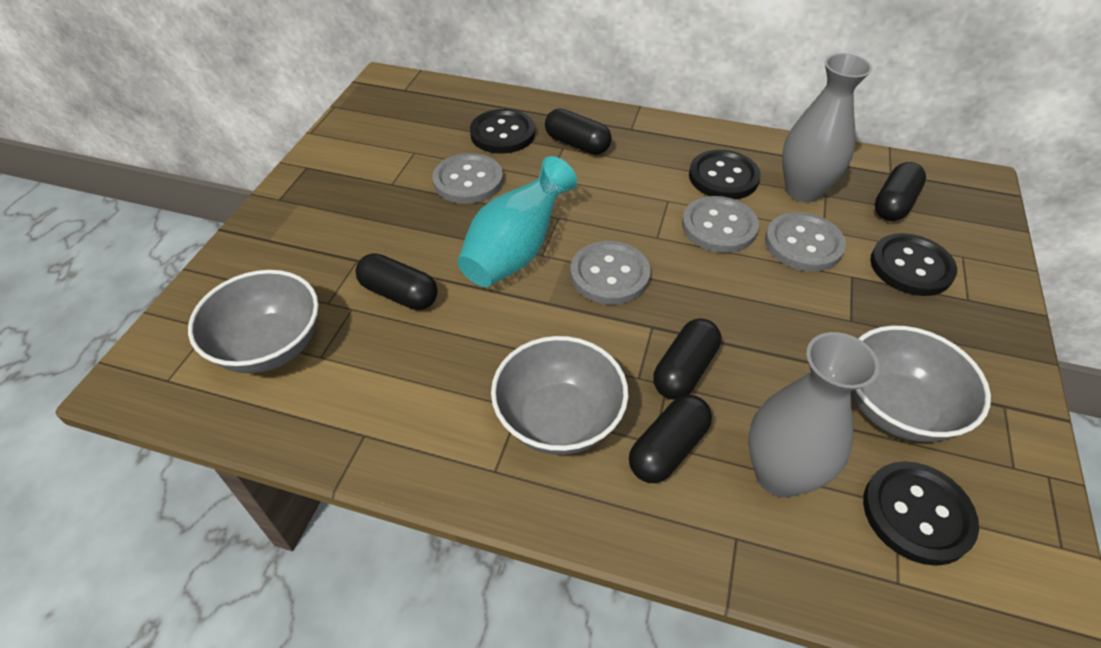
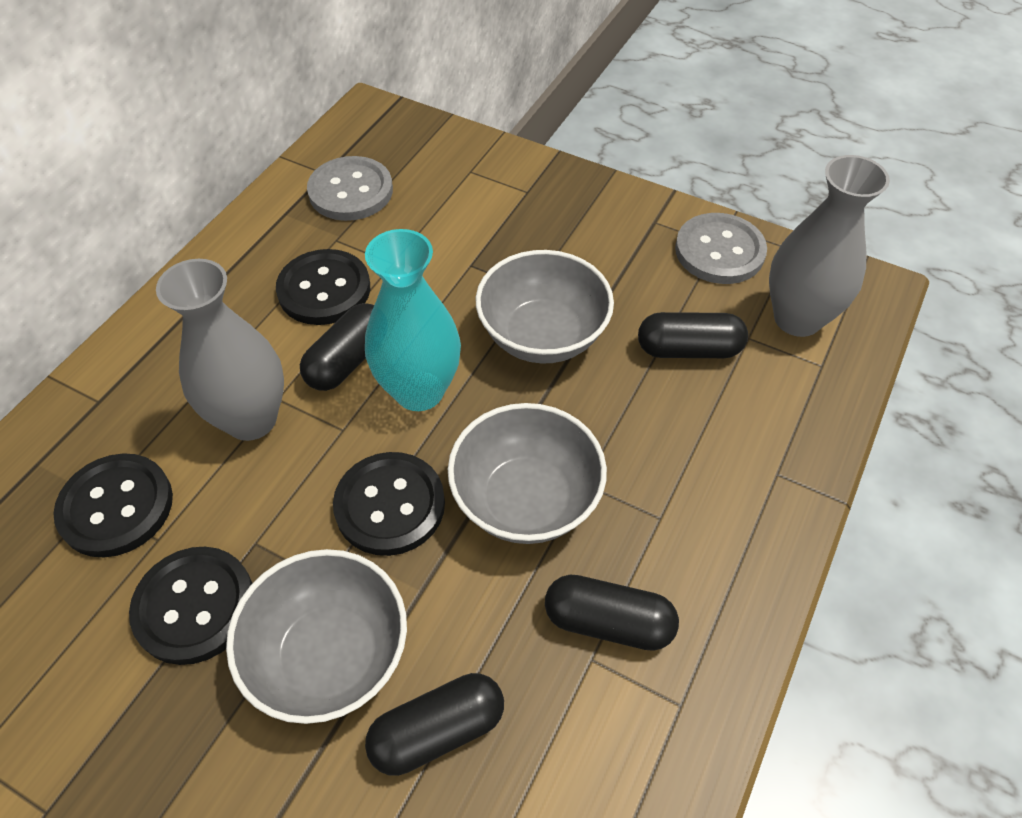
black capsule: 5 -> 4
grey button: 4 -> 2

